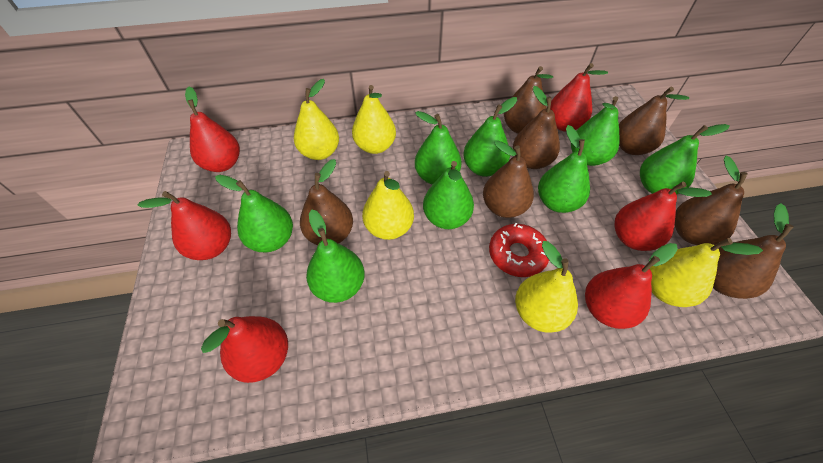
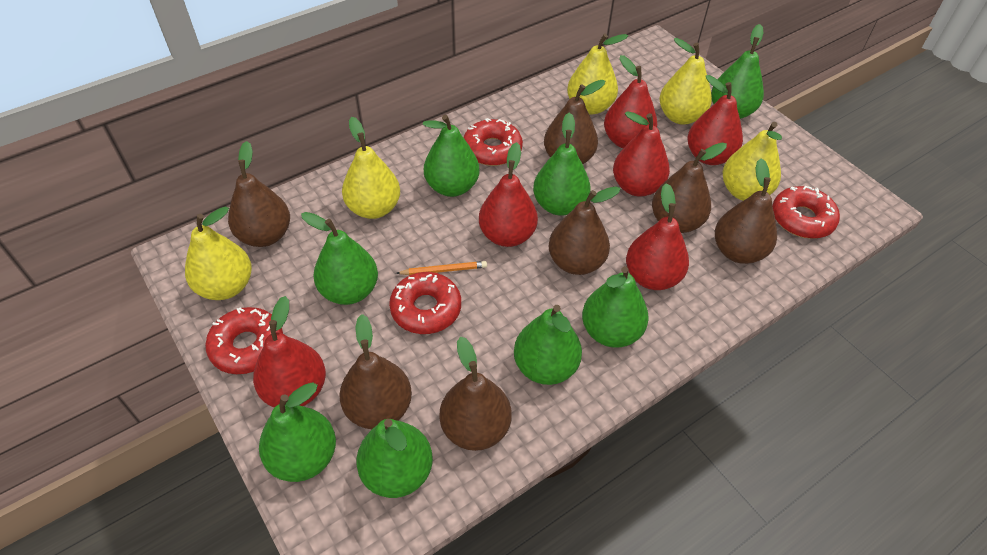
orange pencil: 0 -> 1
red donut: 1 -> 4

